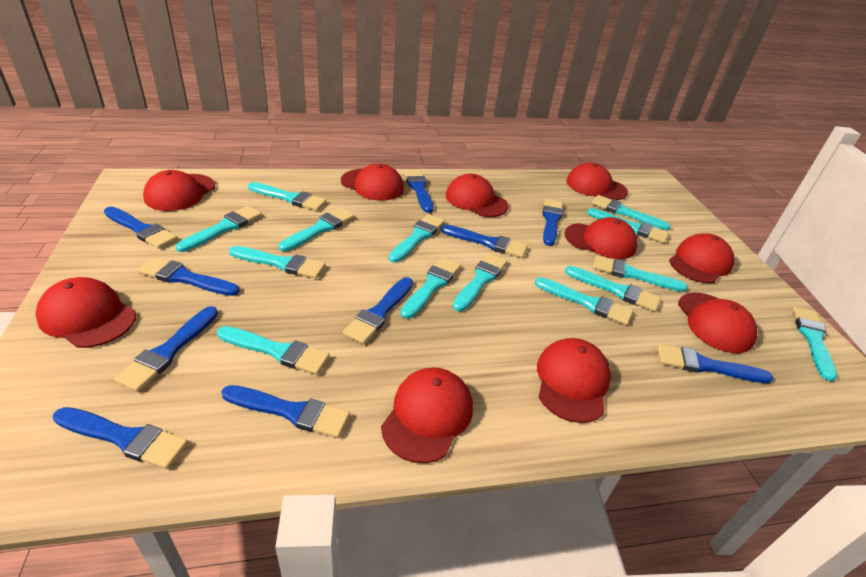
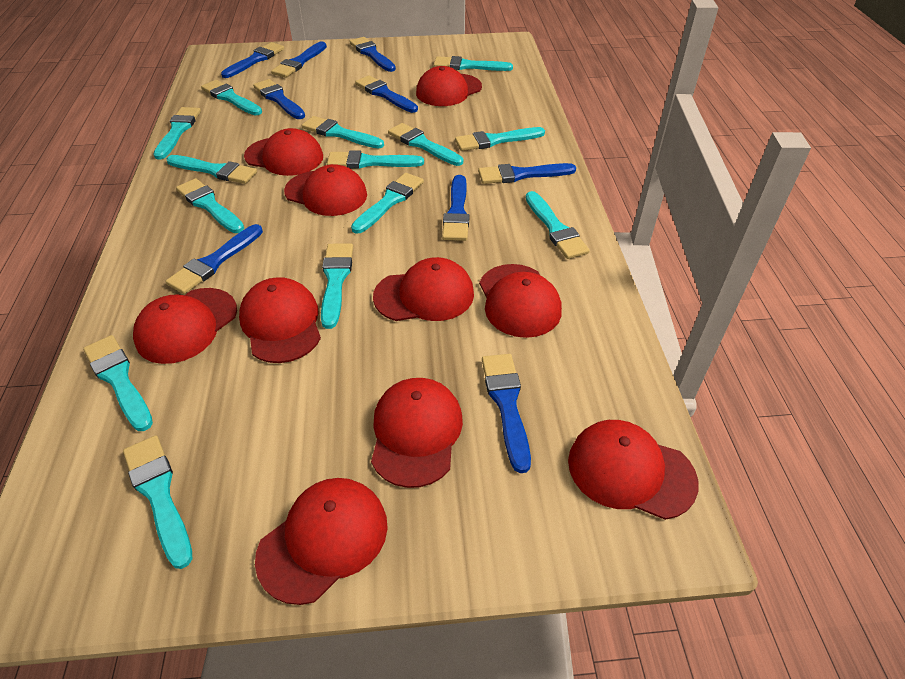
blue brush: 10 -> 9

